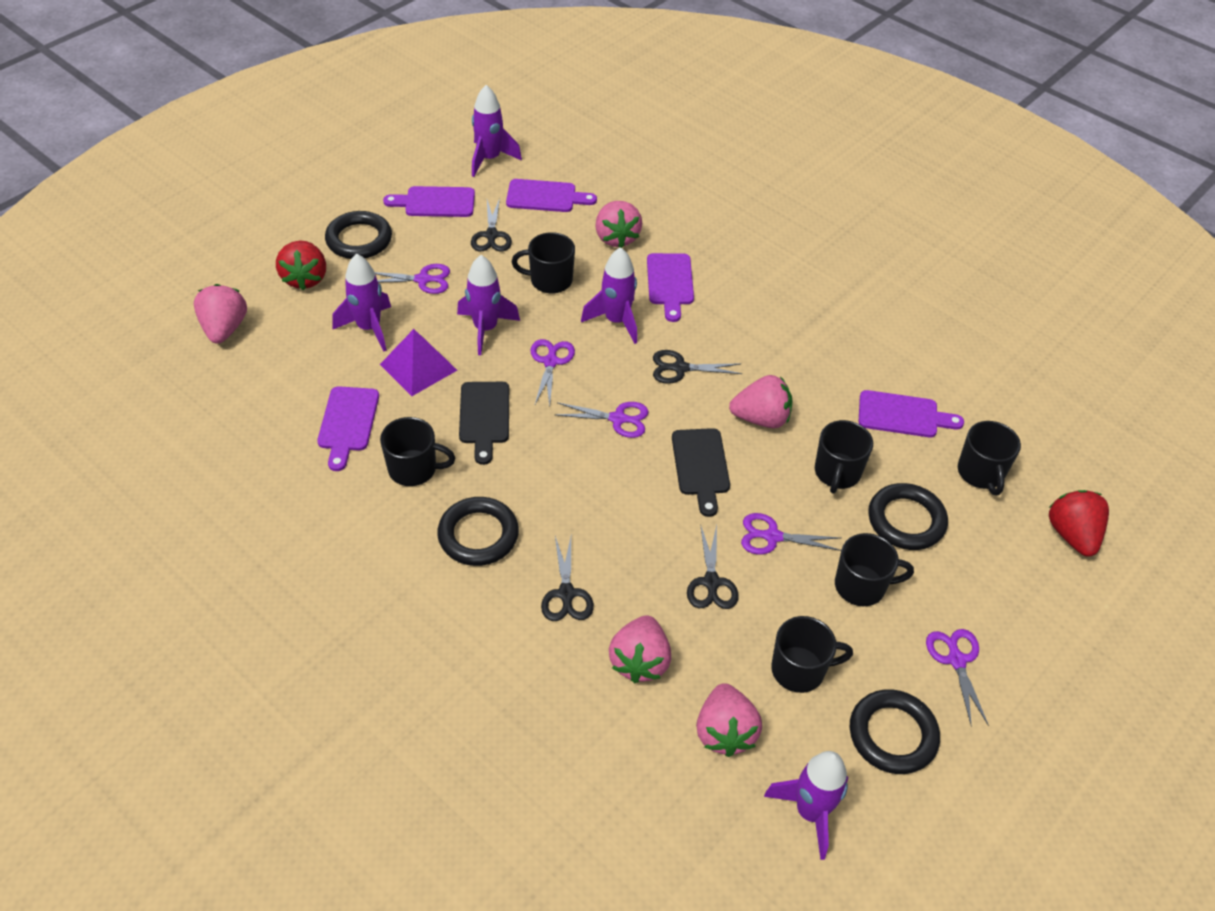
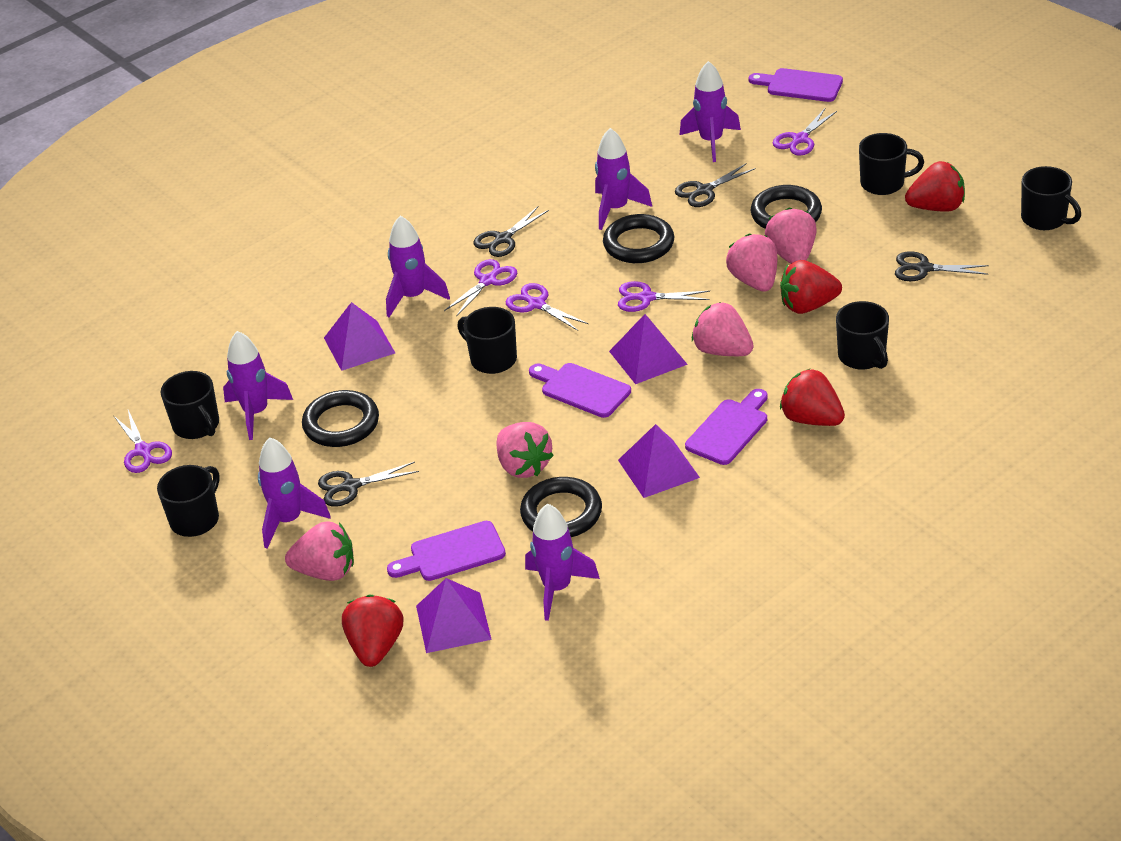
black cutting board: 2 -> 0
purple cutting board: 5 -> 4
purple pyramid: 1 -> 4
purple rocket: 5 -> 6
red strawberry: 2 -> 4

